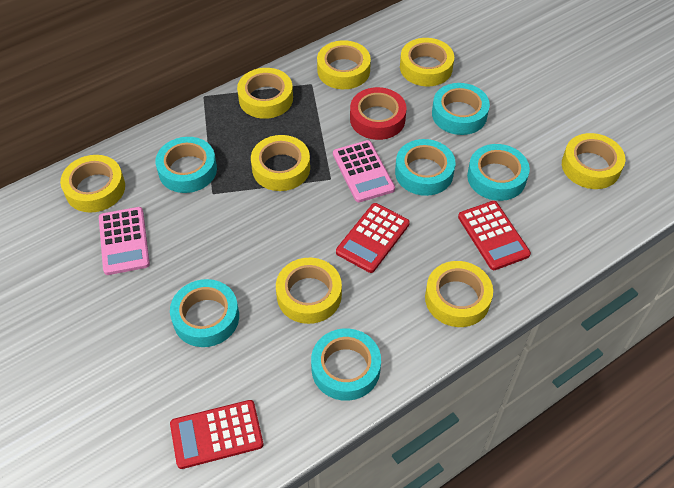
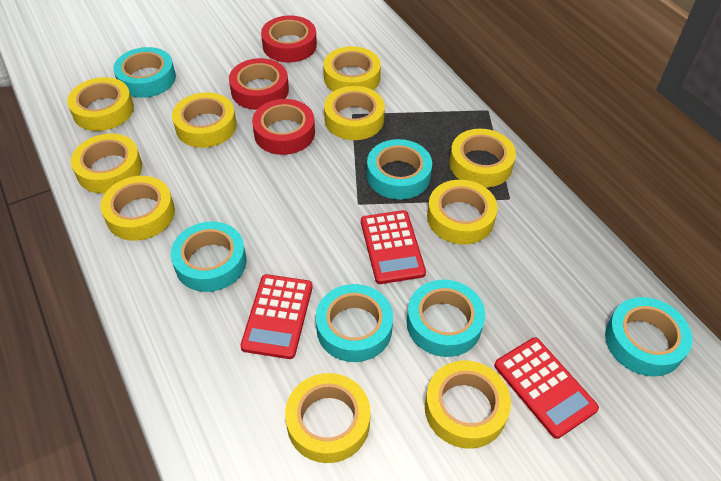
pink calculator: 2 -> 0
red tape: 1 -> 3
yellow tape: 8 -> 10

